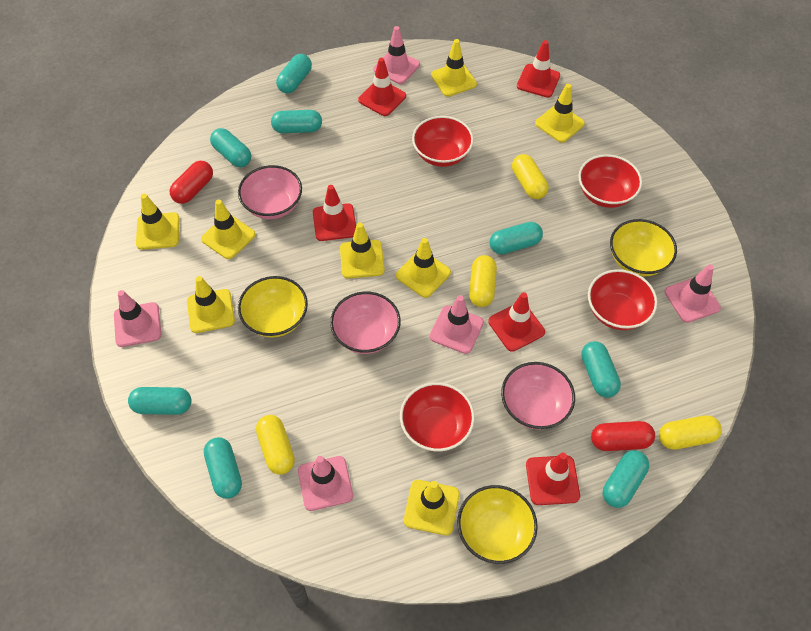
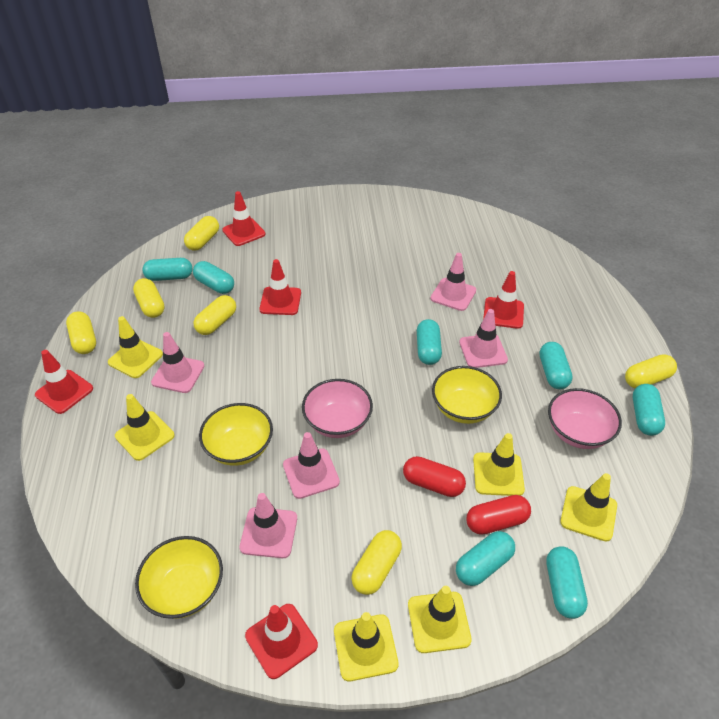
pink bowl: 3 -> 2
red bowl: 4 -> 0
turquoise capsule: 8 -> 7
yellow capsule: 4 -> 6
yellow traffic cone: 8 -> 6

